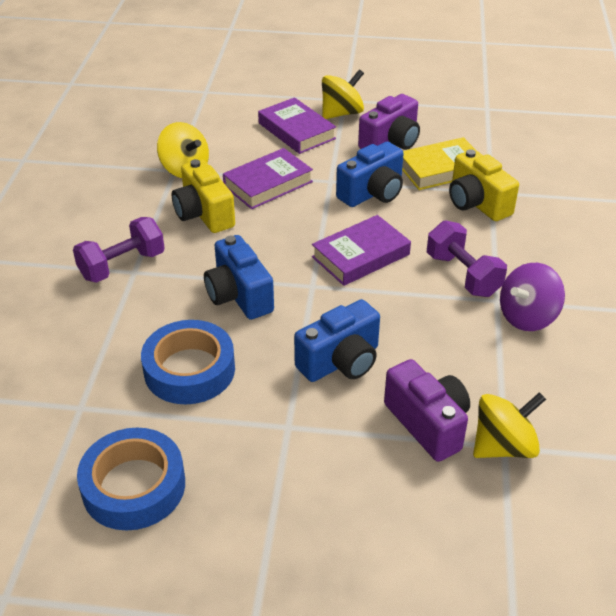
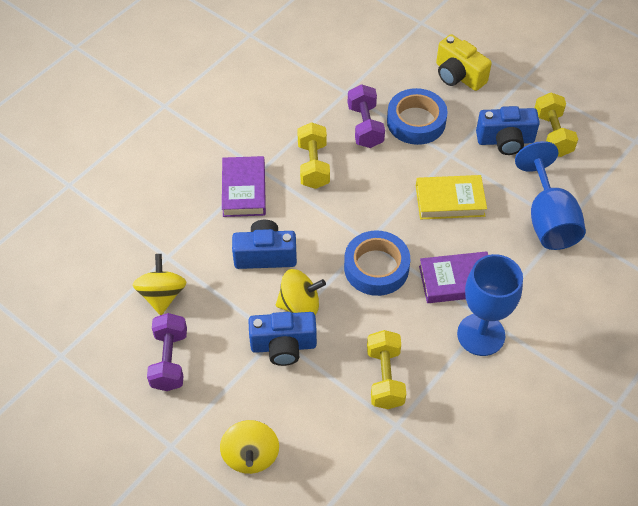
blue goblet: 0 -> 2
purple book: 3 -> 2
purple camera: 2 -> 0
purple spinning top: 1 -> 0
yellow camera: 2 -> 1
yellow dumbbell: 0 -> 3

